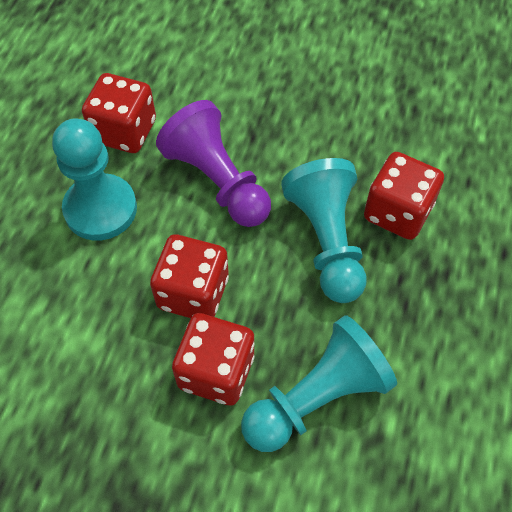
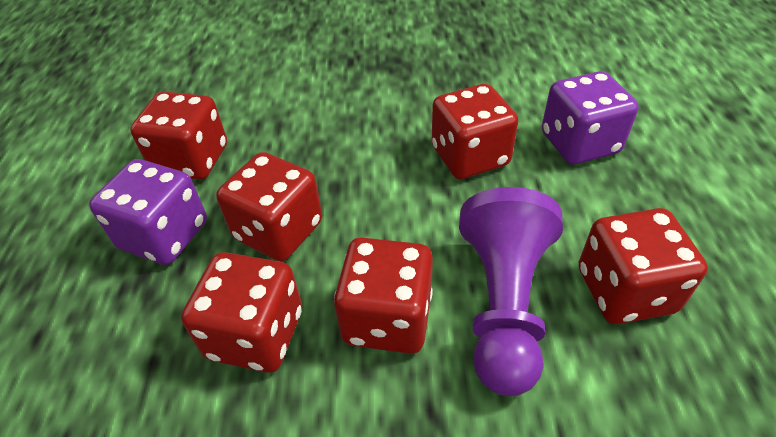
purple dice: 0 -> 2
red dice: 4 -> 6
turquoise pawn: 3 -> 0

